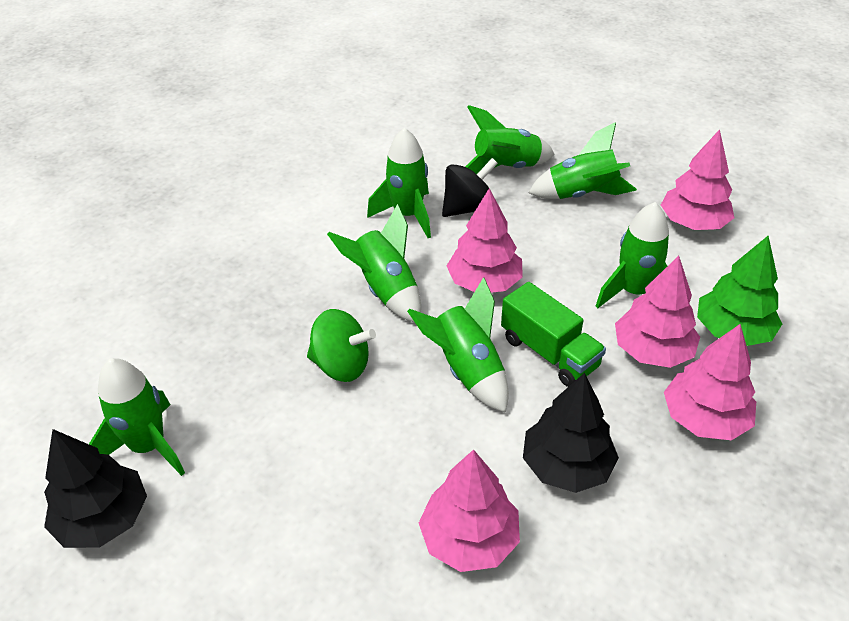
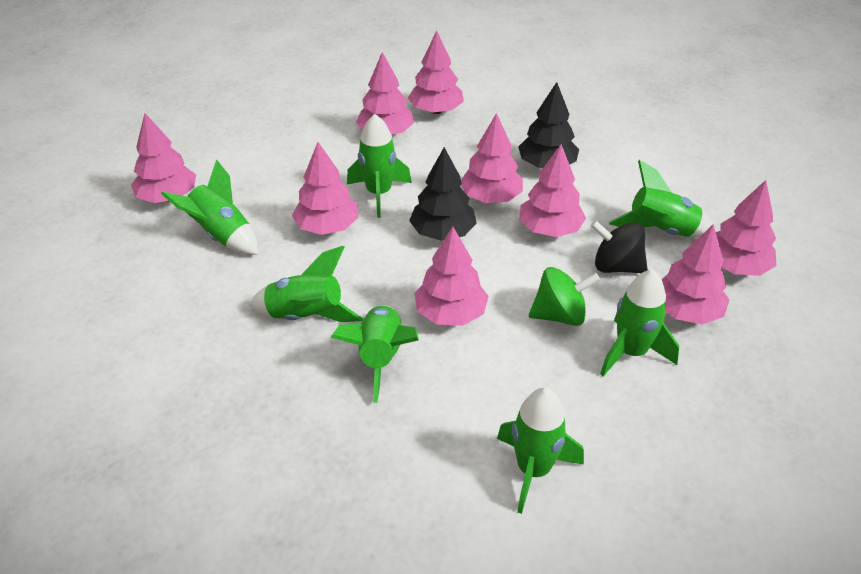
green tree: 1 -> 0
green truck: 1 -> 0
pink tree: 5 -> 9

